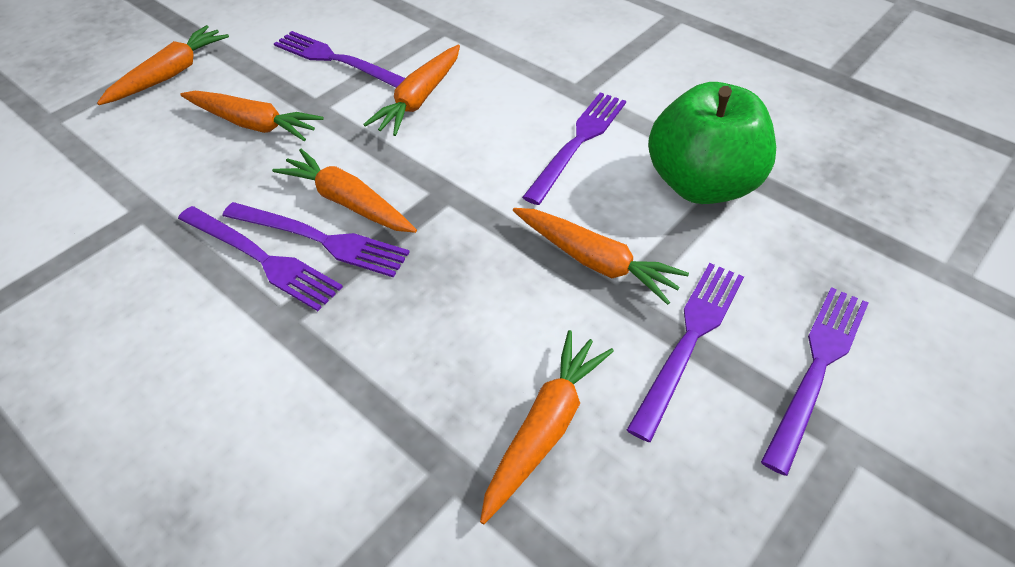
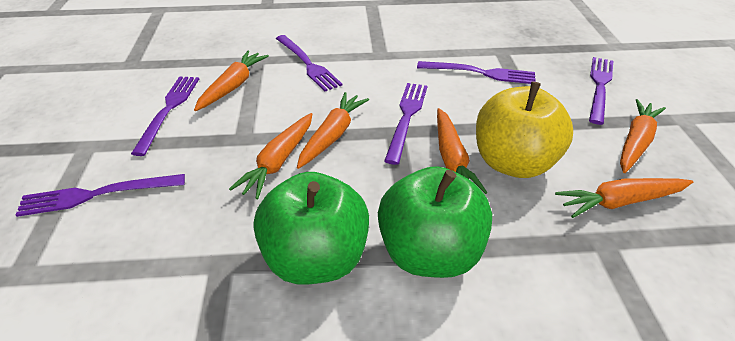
green apple: 1 -> 2
yellow apple: 0 -> 1

